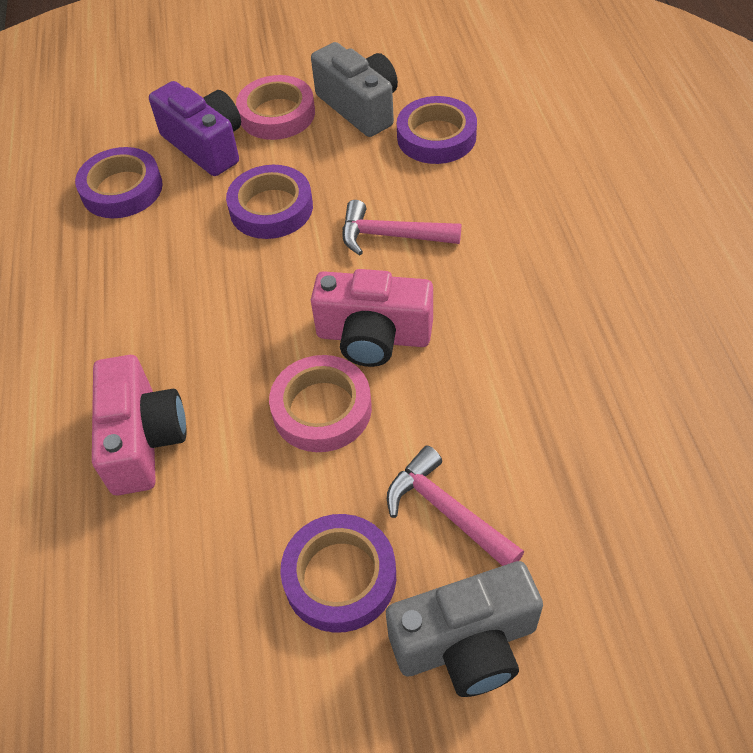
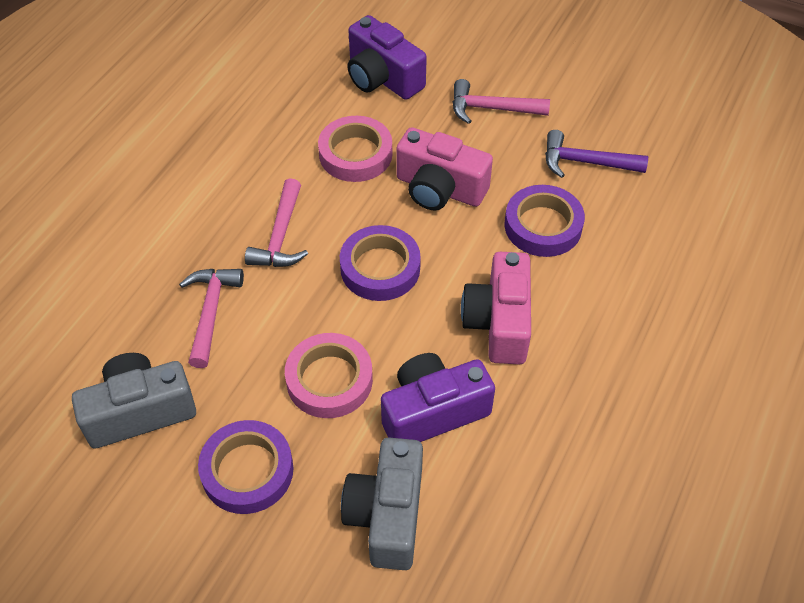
pink hammer: 2 -> 3
purple camera: 1 -> 2
purple hammer: 0 -> 1
purple tape: 4 -> 3

